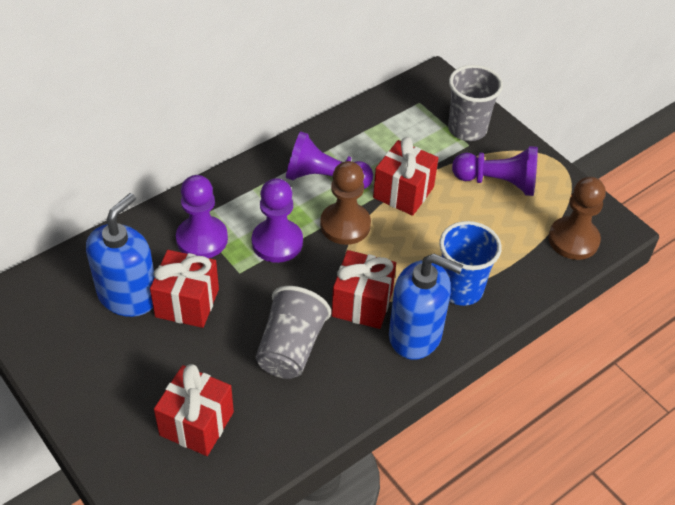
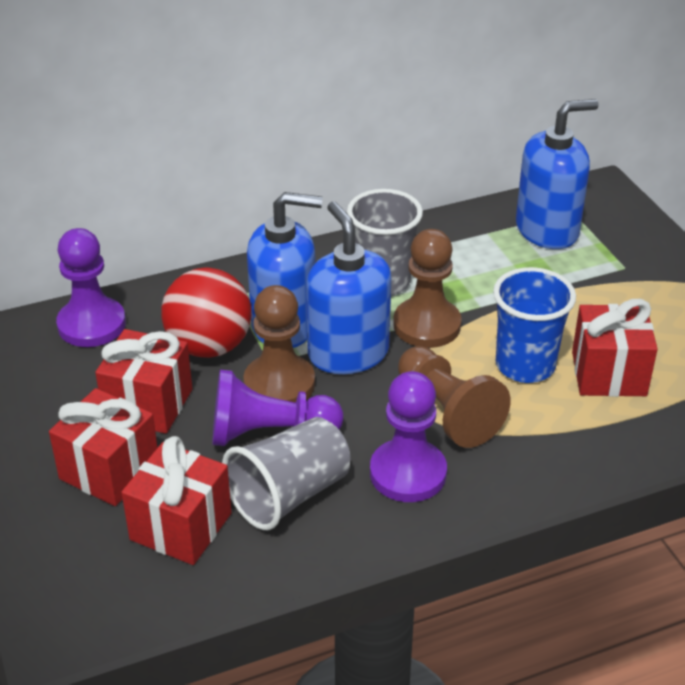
blue soap dispenser: 2 -> 3
brown pawn: 2 -> 3
purple pawn: 4 -> 3
red ball: 0 -> 1

